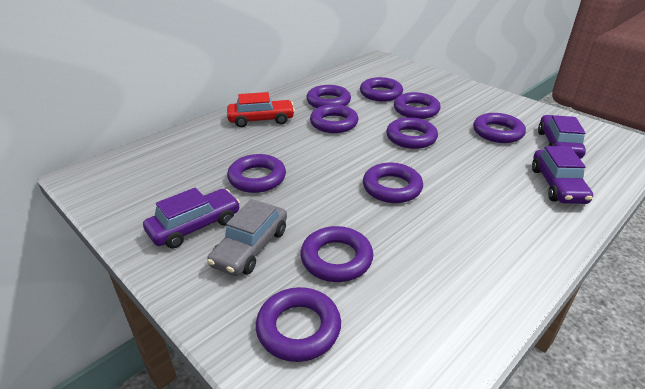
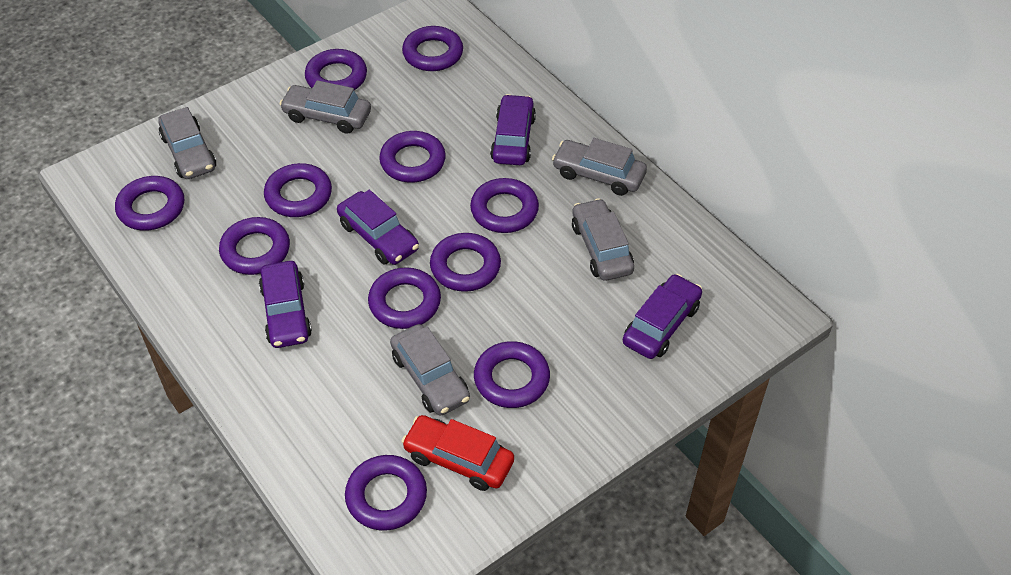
grey car: 1 -> 5
purple car: 3 -> 4
purple ring: 10 -> 11

